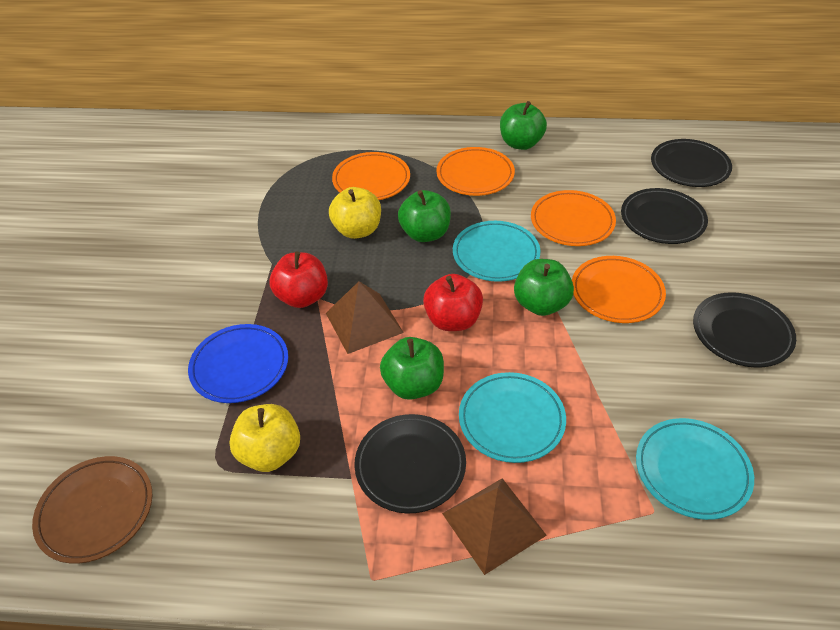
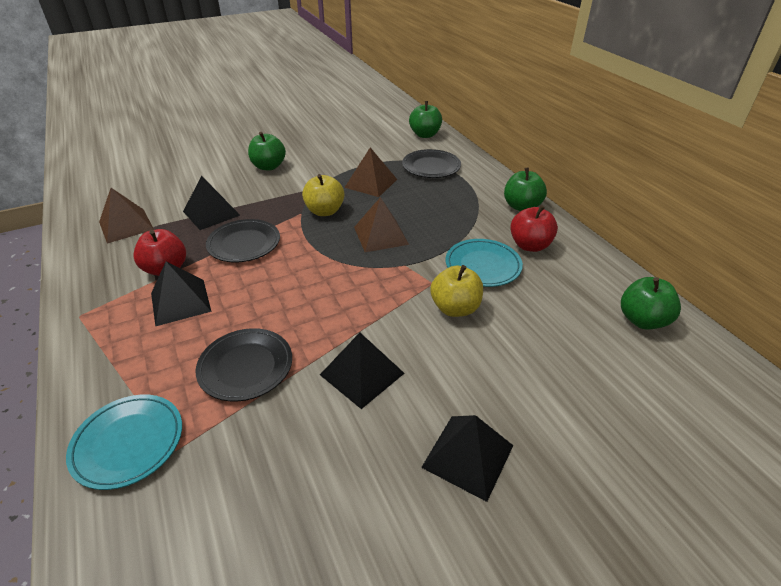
black plate: 4 -> 3
black pyramid: 0 -> 4
blue plate: 1 -> 0
brown plate: 1 -> 0
brown pyramid: 2 -> 3
orange plate: 4 -> 0
turquoise plate: 3 -> 2

